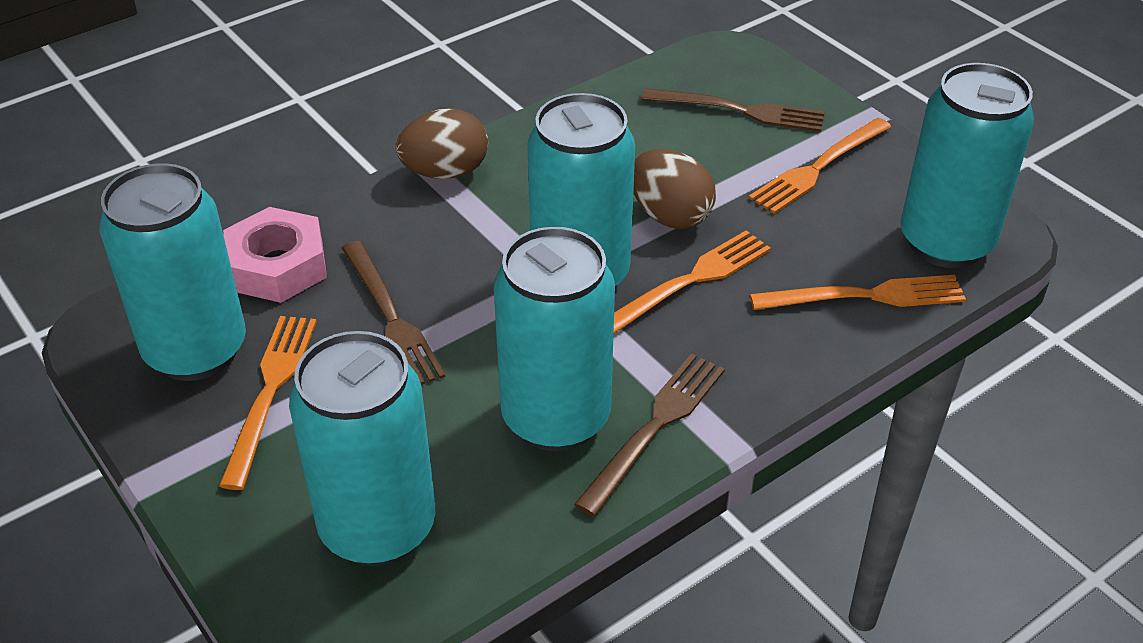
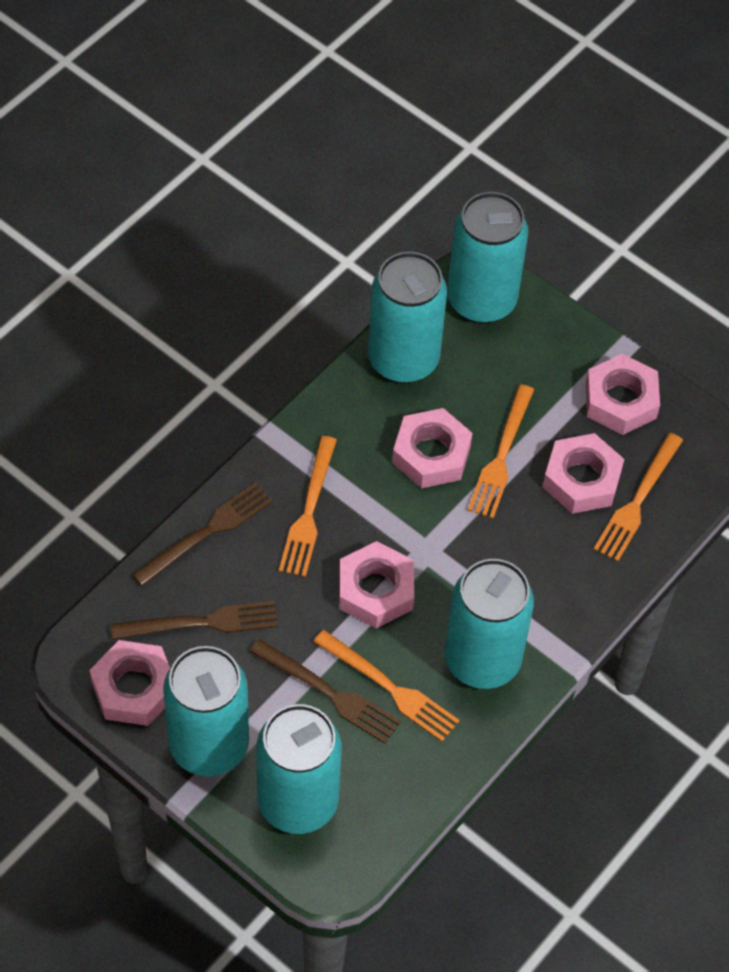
brown egg: 2 -> 0
pink nut: 1 -> 5

